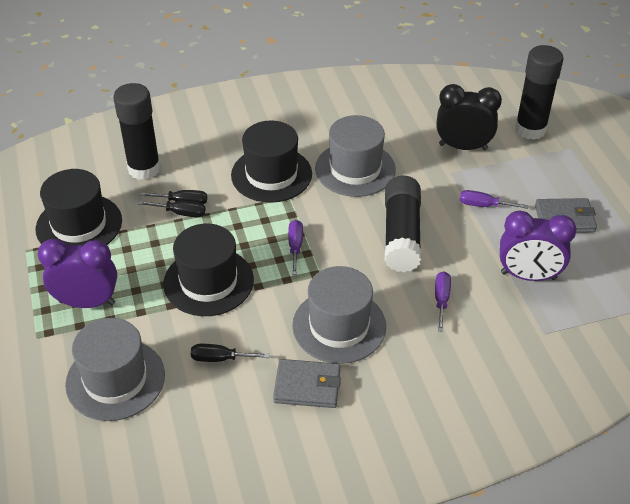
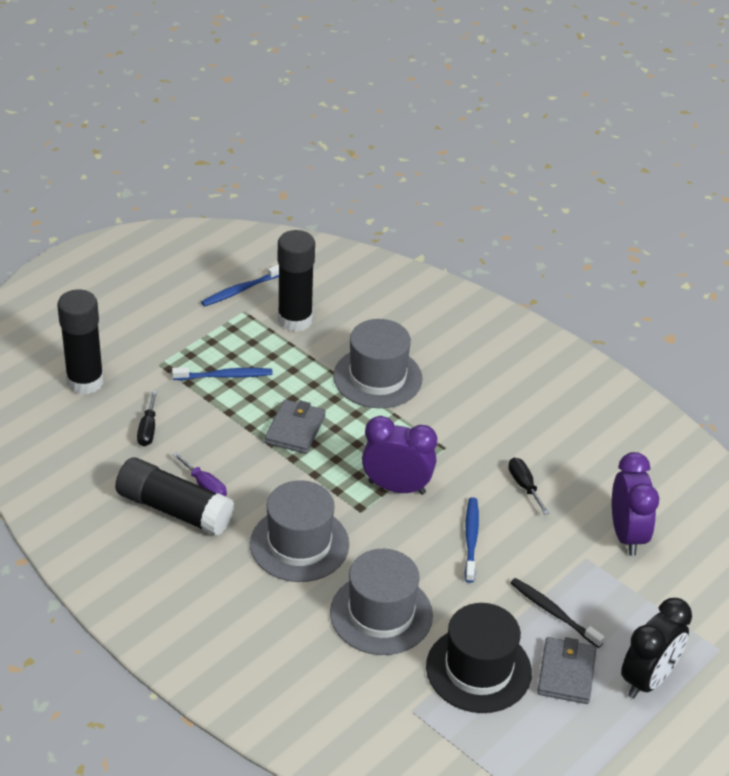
black hat: 3 -> 1
black screwdriver: 3 -> 2
black toothbrush: 0 -> 1
blue toothbrush: 0 -> 3
purple screwdriver: 3 -> 1

